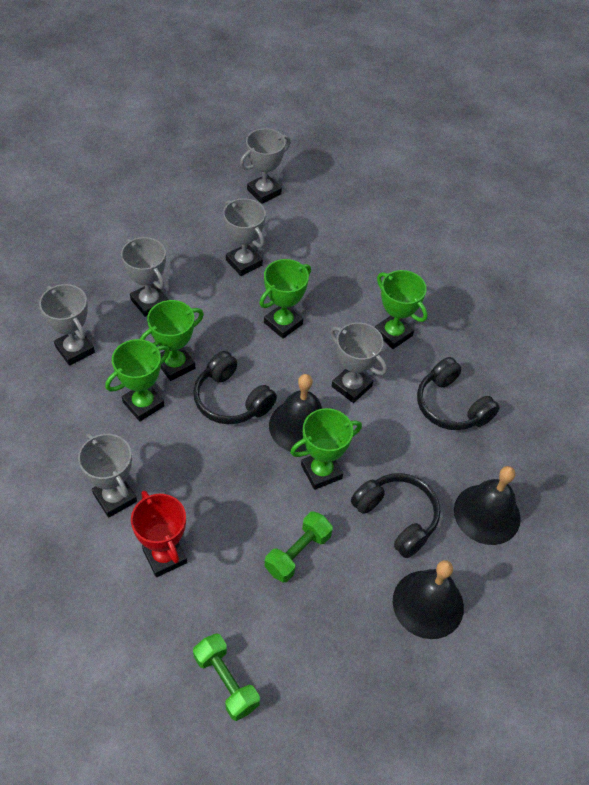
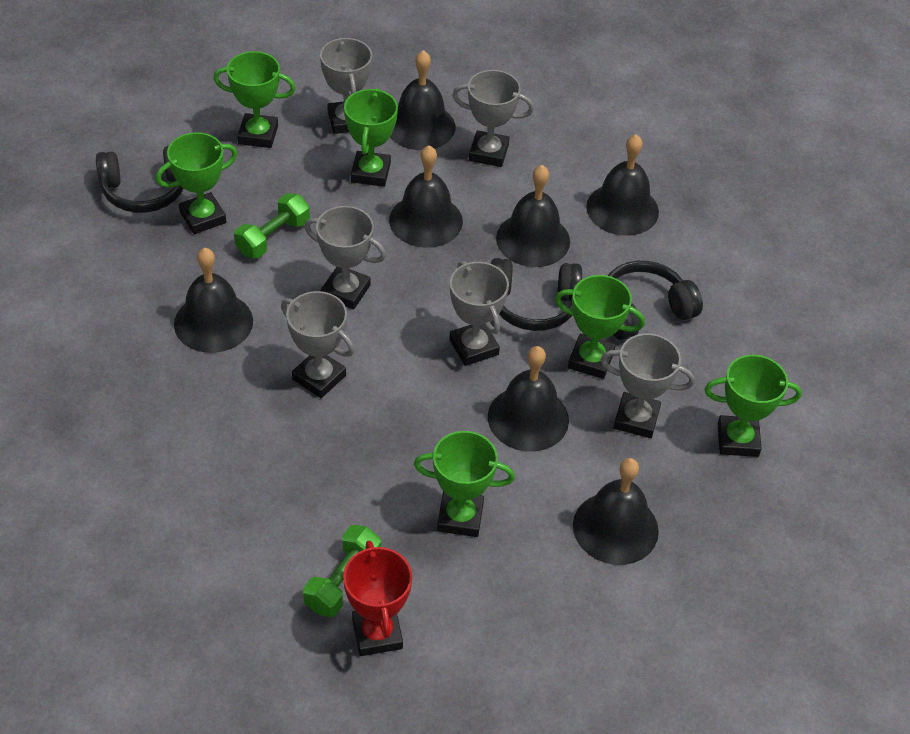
black bell: 3 -> 7
green trophy: 5 -> 6

